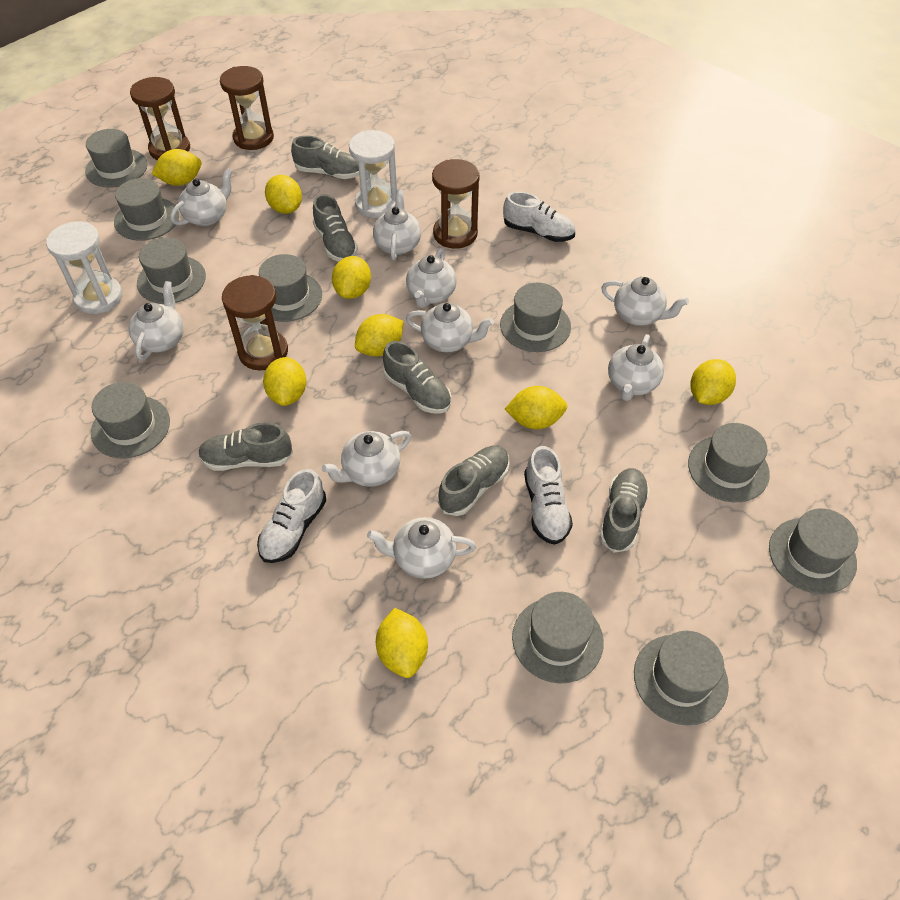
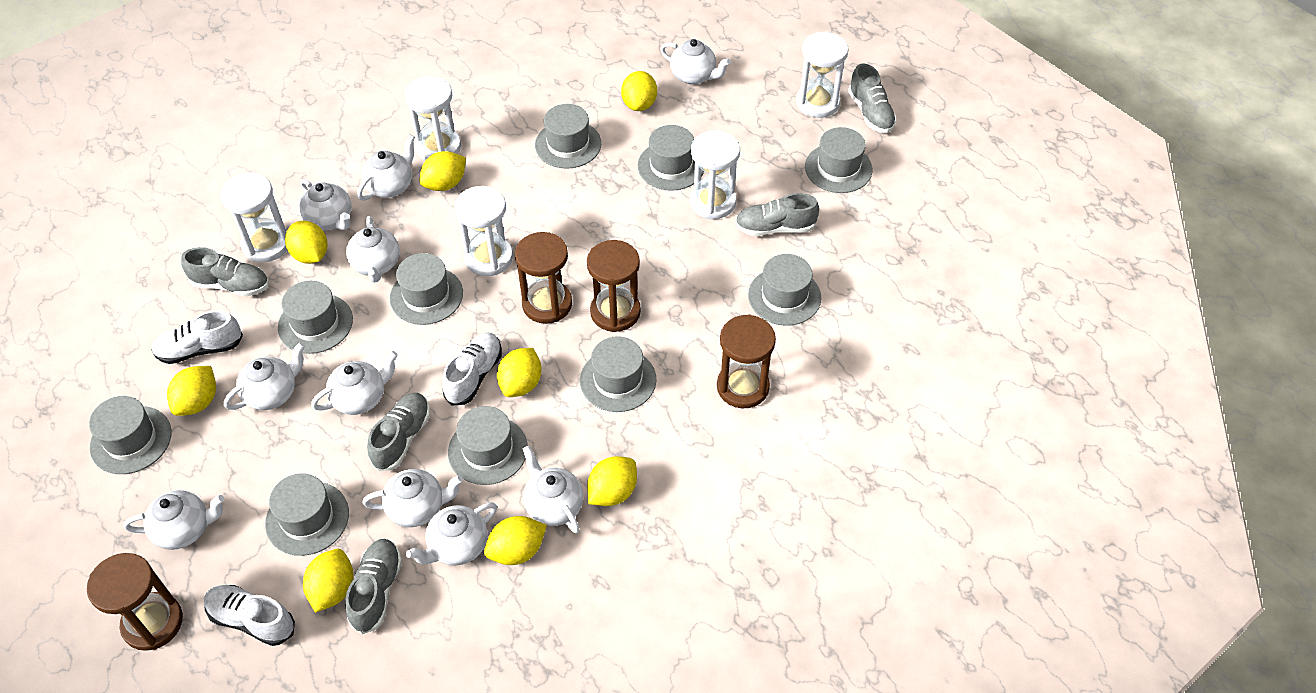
grey shoe: 6 -> 5
white hourglass: 2 -> 5
white teapot: 9 -> 10

